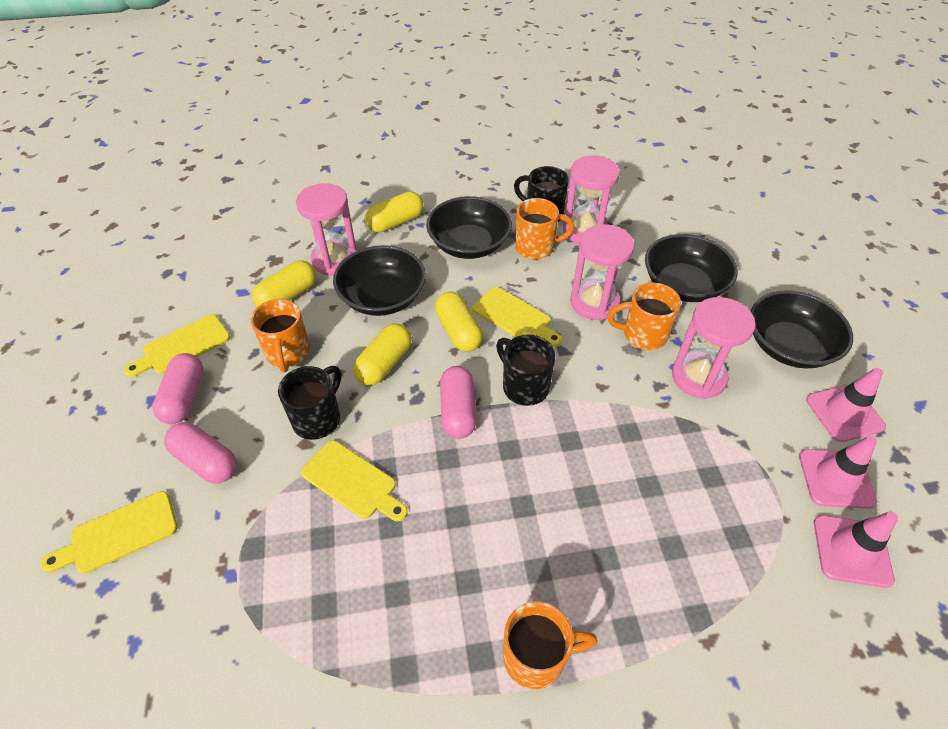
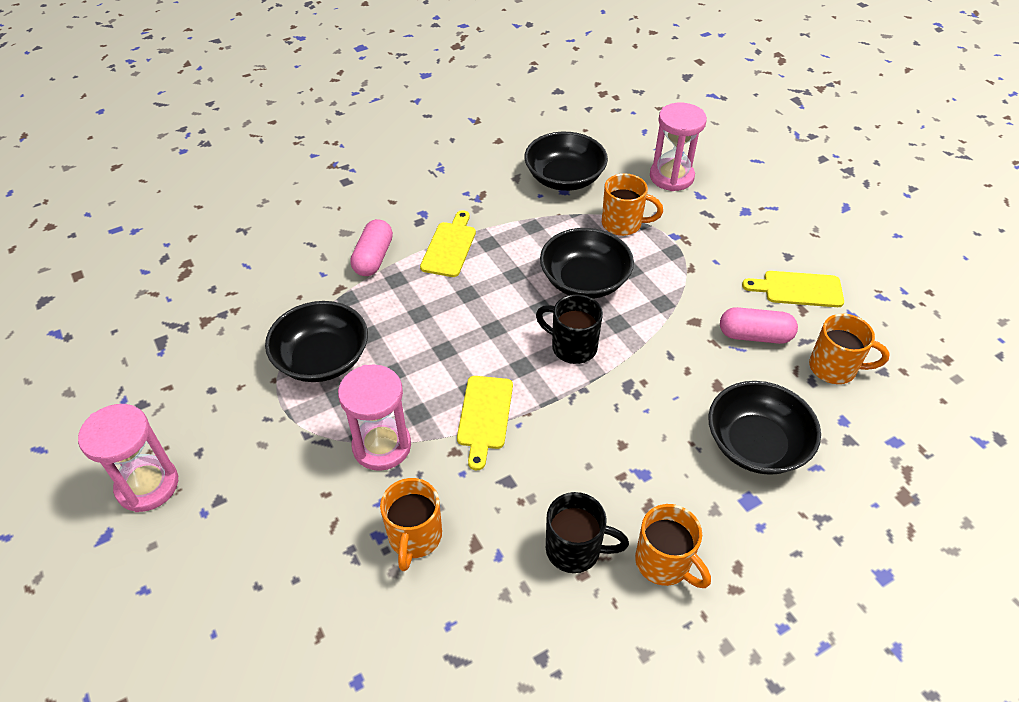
black mug: 3 -> 2
pink capsule: 3 -> 2
pink hourglass: 4 -> 3
pink traffic cone: 3 -> 0
yellow capsule: 4 -> 0
yellow cutting board: 4 -> 3

